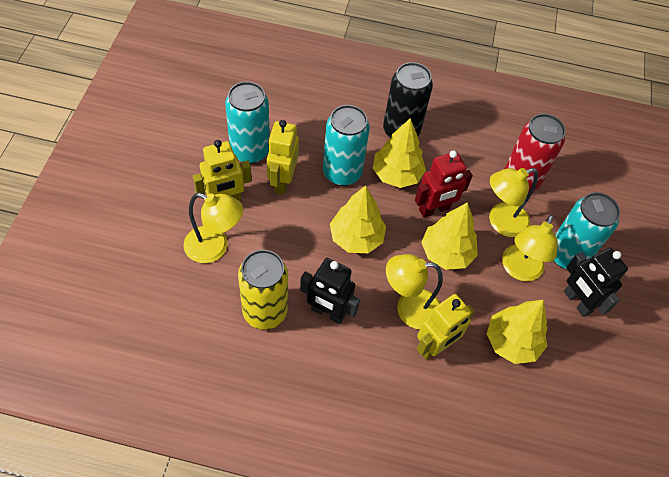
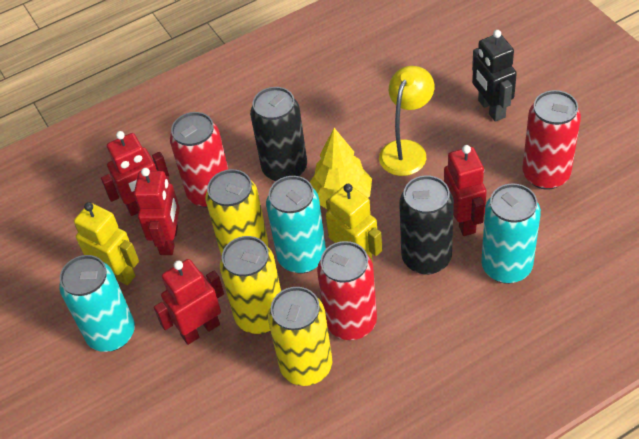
black can: 1 -> 2
black robot: 2 -> 1
red can: 1 -> 3
red robot: 1 -> 4
yellow can: 1 -> 3
yellow lamp: 4 -> 1
yellow robot: 3 -> 2
yellow tree: 4 -> 1

